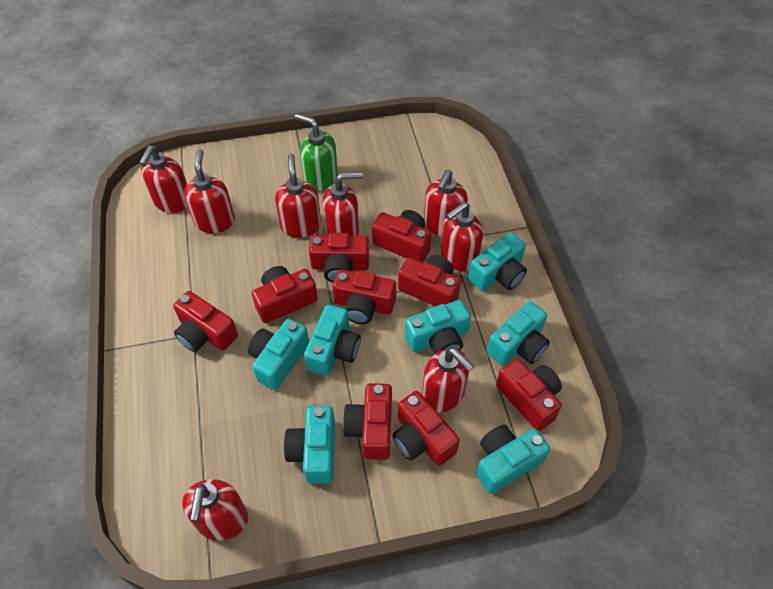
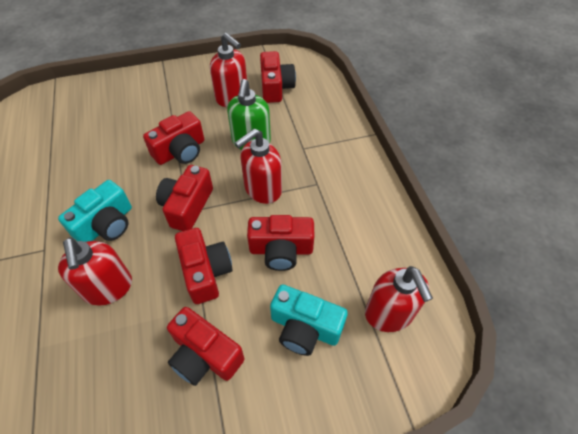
red camera: 9 -> 6
red soap dispenser: 8 -> 4
turquoise camera: 7 -> 2

